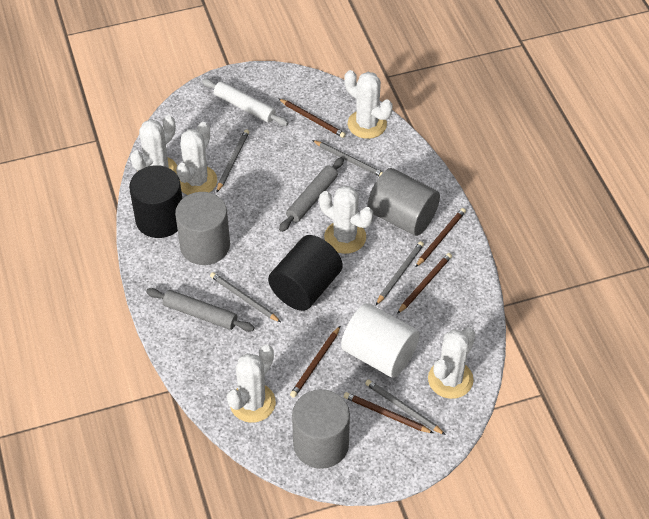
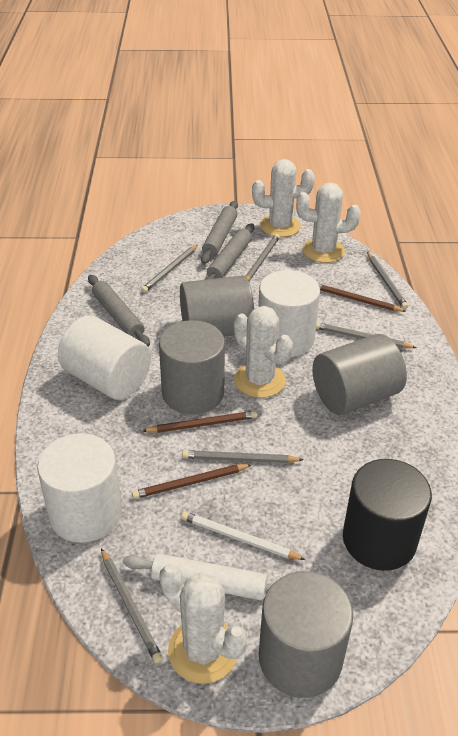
black cylinder: 2 -> 1
brown pencil: 5 -> 3
grey cylinder: 3 -> 4
grey pencil: 5 -> 6
grey rolling pin: 2 -> 3
white cactus: 6 -> 4
white cylinder: 1 -> 3
white pencil: 0 -> 1

